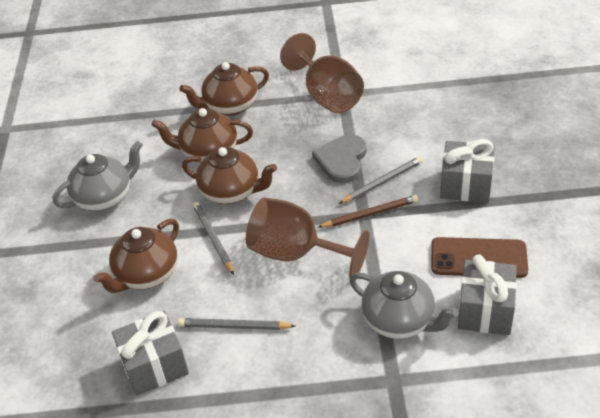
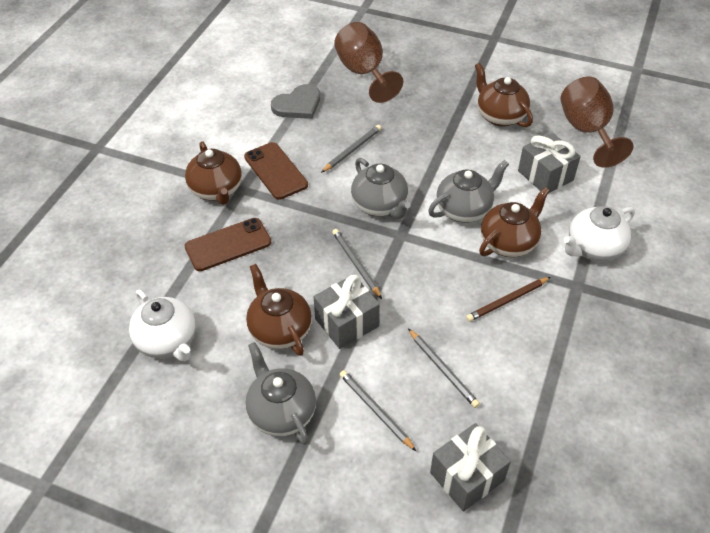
brown phone: 1 -> 2
grey pencil: 3 -> 4
grey teapot: 2 -> 3
white teapot: 0 -> 2

